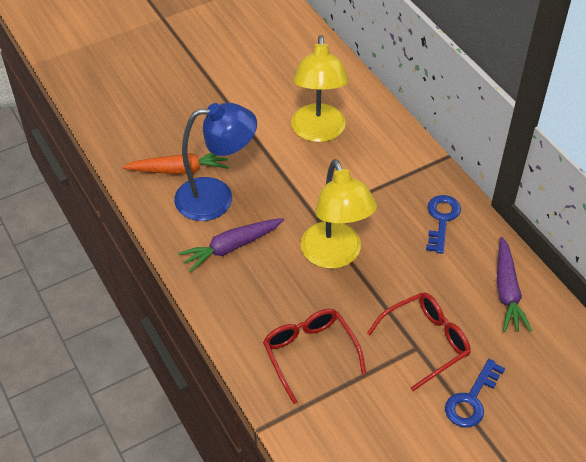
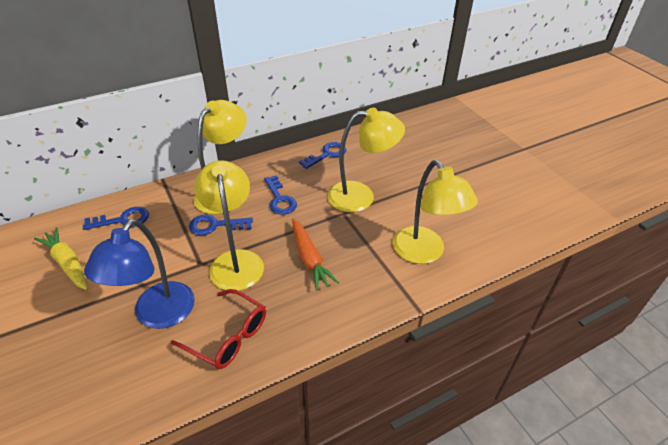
blue key: 2 -> 4
purple carrot: 2 -> 0
red glasses: 2 -> 1
yellow carrot: 0 -> 1
yellow lamp: 2 -> 4

